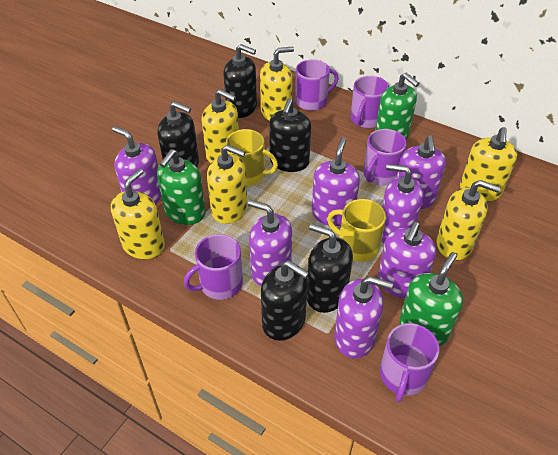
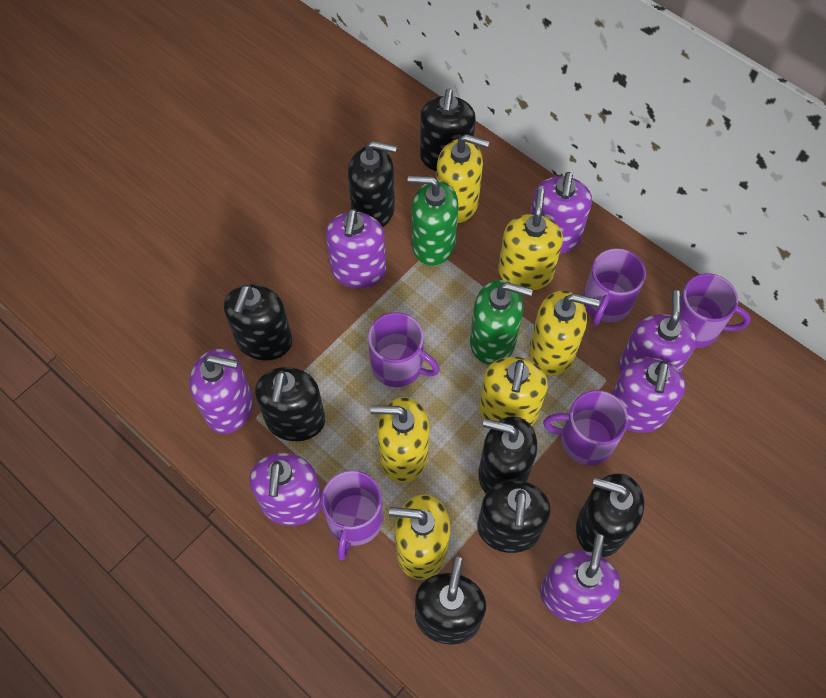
black soap dispenser: 5 -> 8
green soap dispenser: 3 -> 2
yellow mug: 2 -> 0

